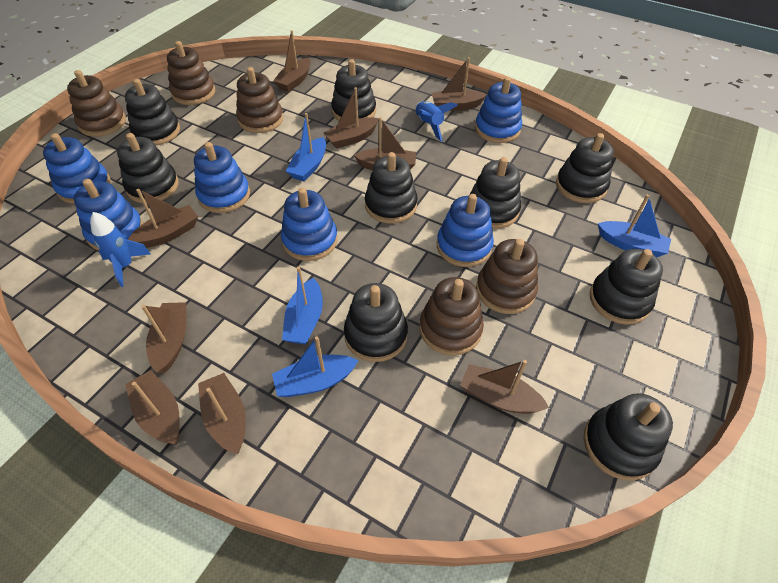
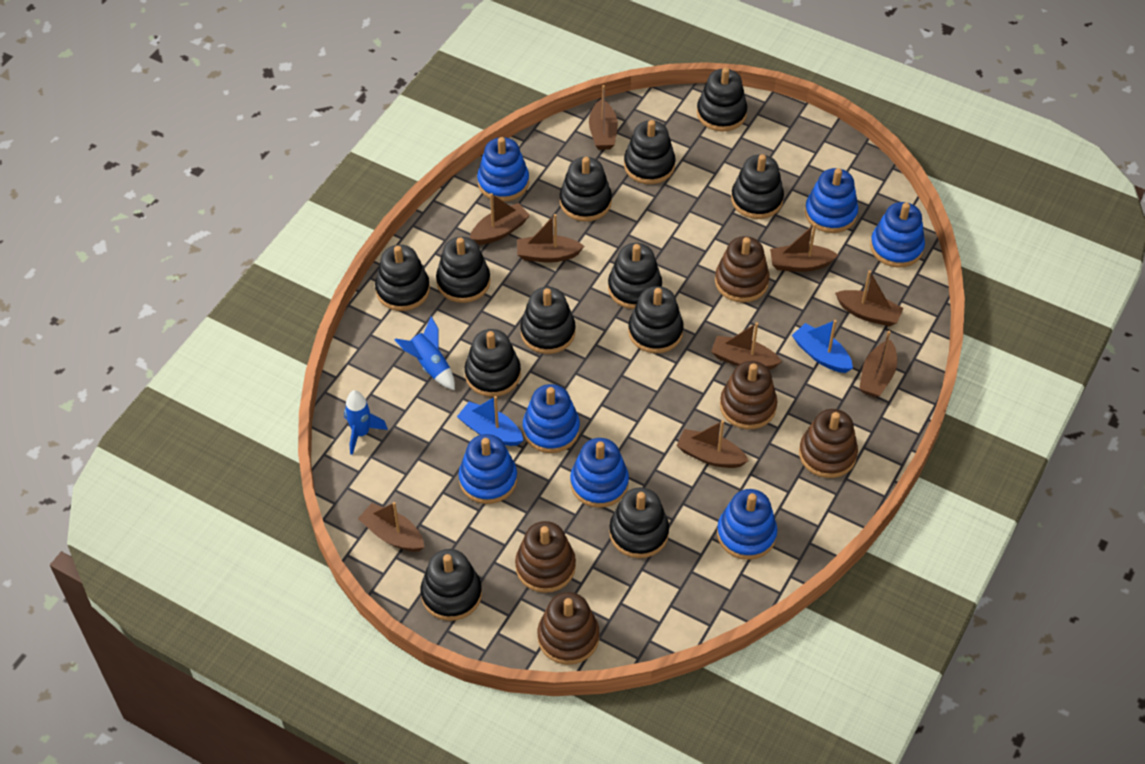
black stacking toy: 9 -> 12
blue boat: 4 -> 2
blue stacking toy: 6 -> 7

